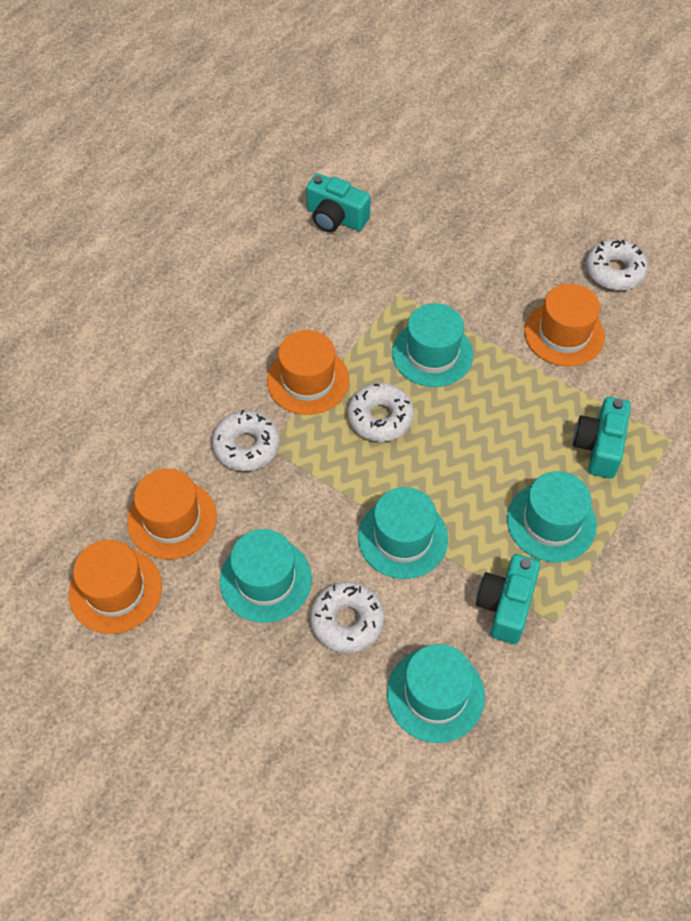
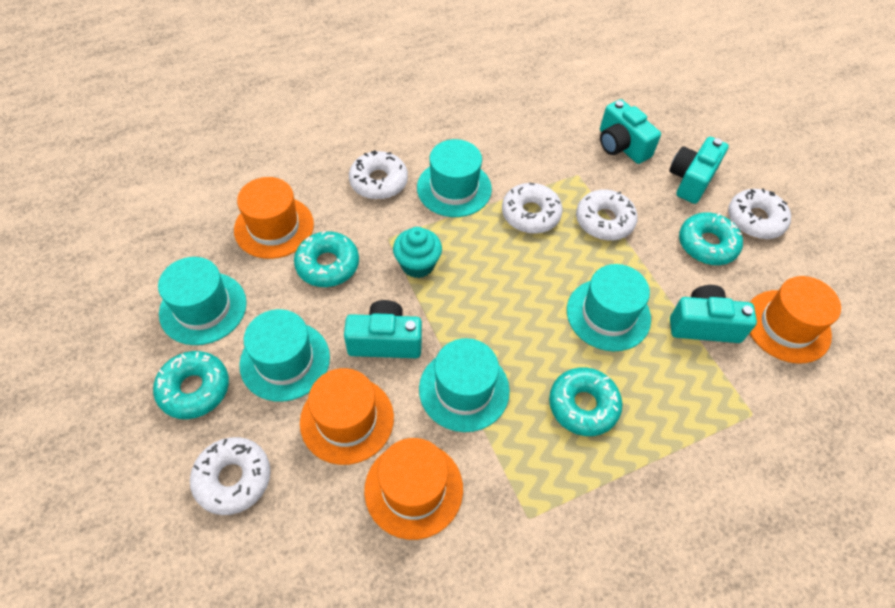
turquoise camera: 3 -> 4
turquoise cupcake: 0 -> 1
turquoise donut: 0 -> 4
white donut: 4 -> 5

